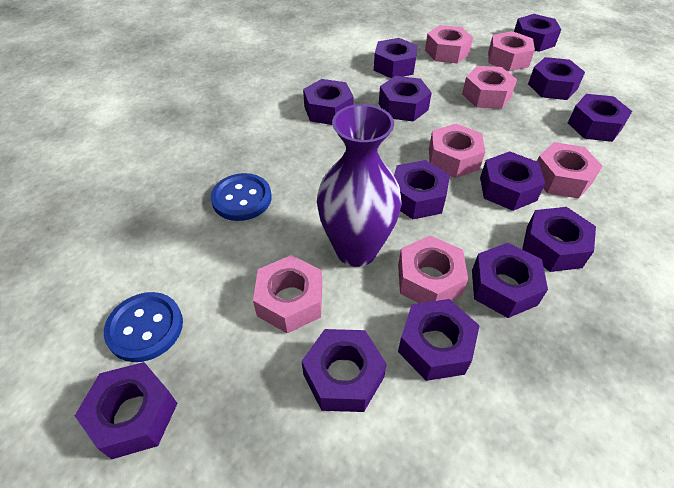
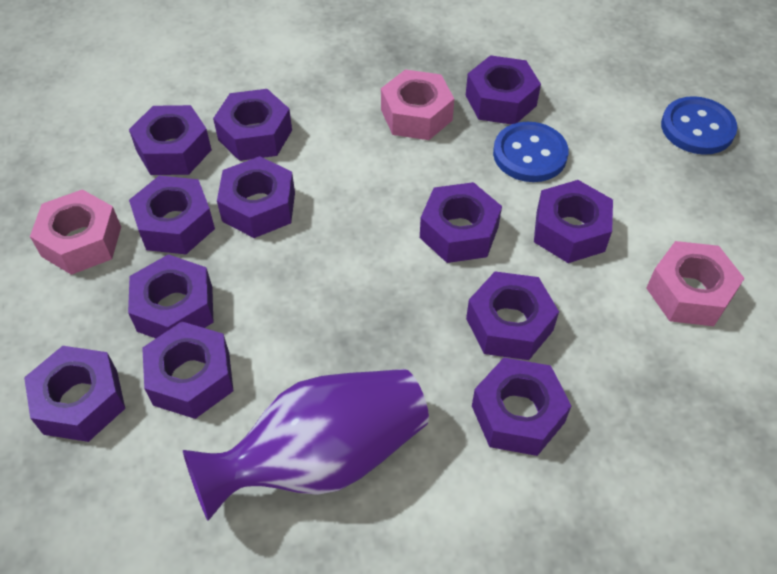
pink nut: 7 -> 3
purple nut: 13 -> 12

